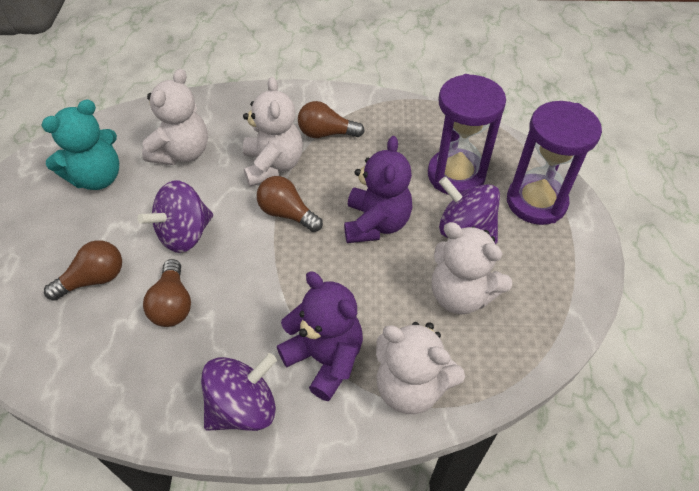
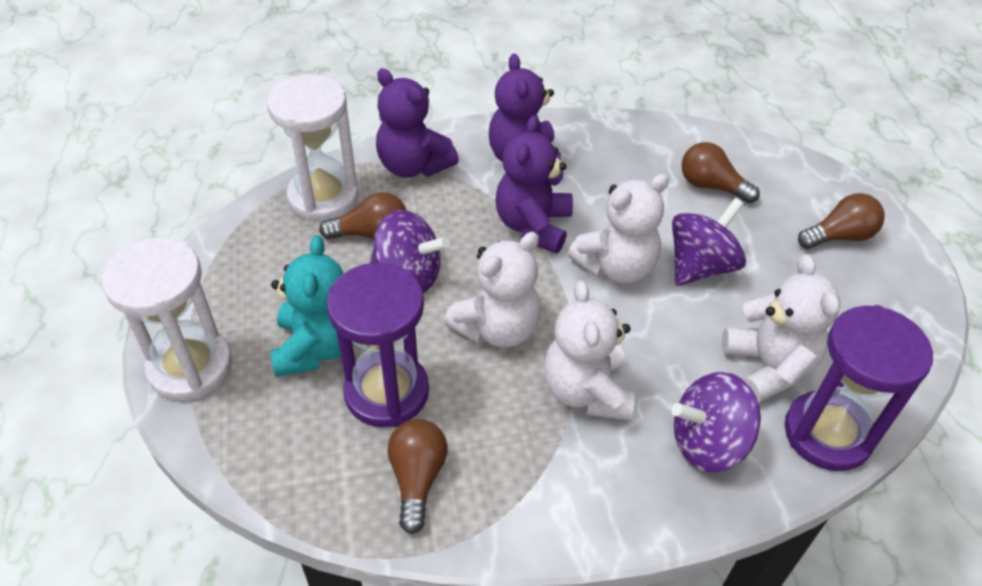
purple teddy bear: 2 -> 3
white hourglass: 0 -> 2

